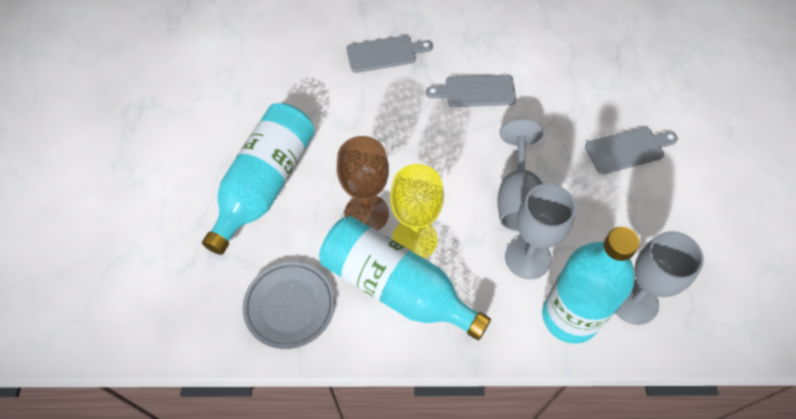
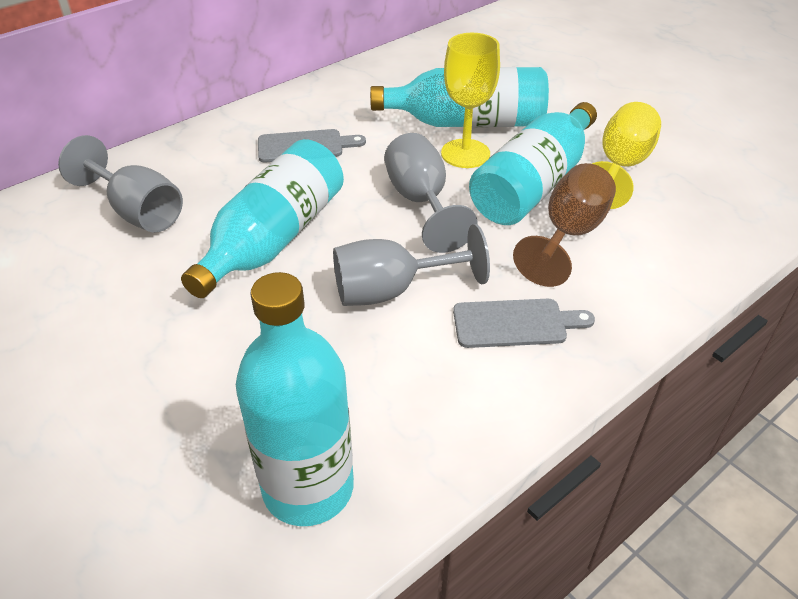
grey cutting board: 3 -> 2
grey plate: 1 -> 0
turquoise bottle: 3 -> 4
yellow goblet: 1 -> 2

